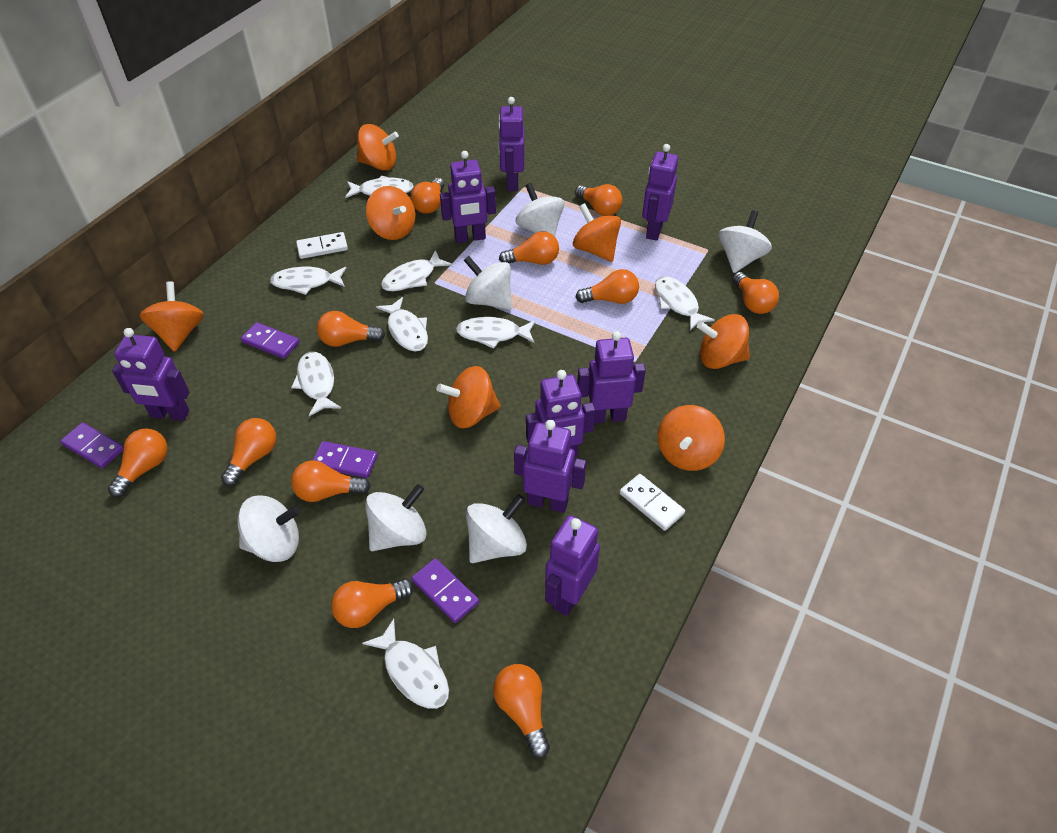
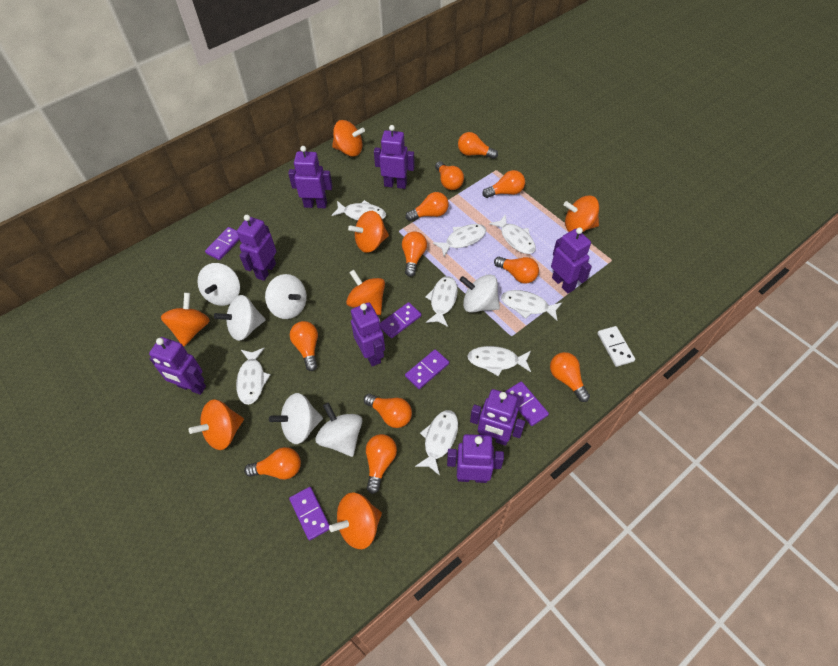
purple domino: 4 -> 5
white domino: 2 -> 1

